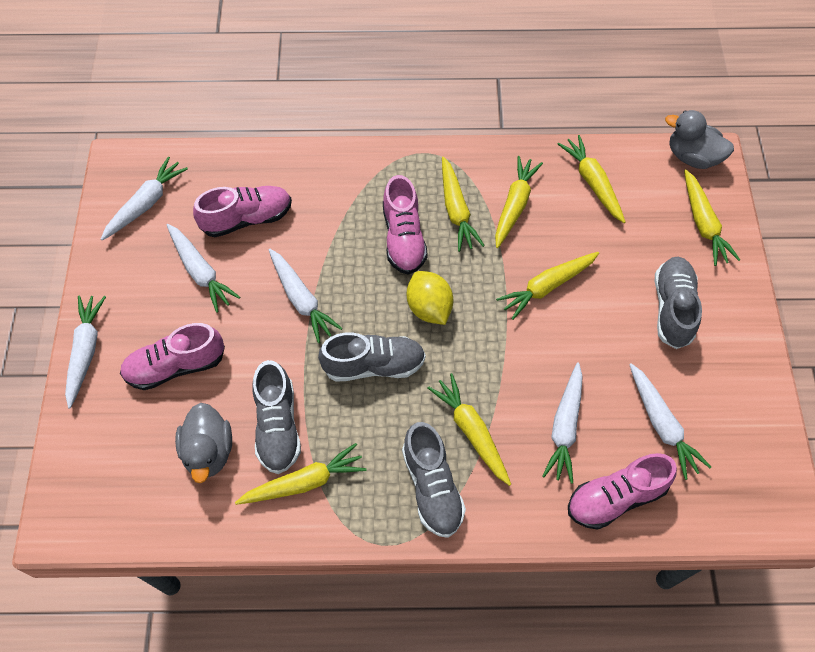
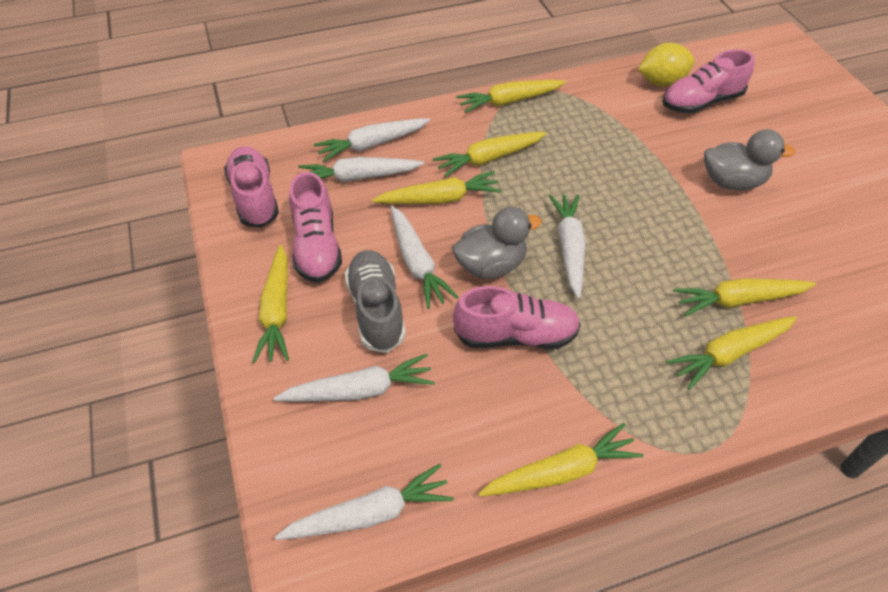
grey shoe: 4 -> 1

